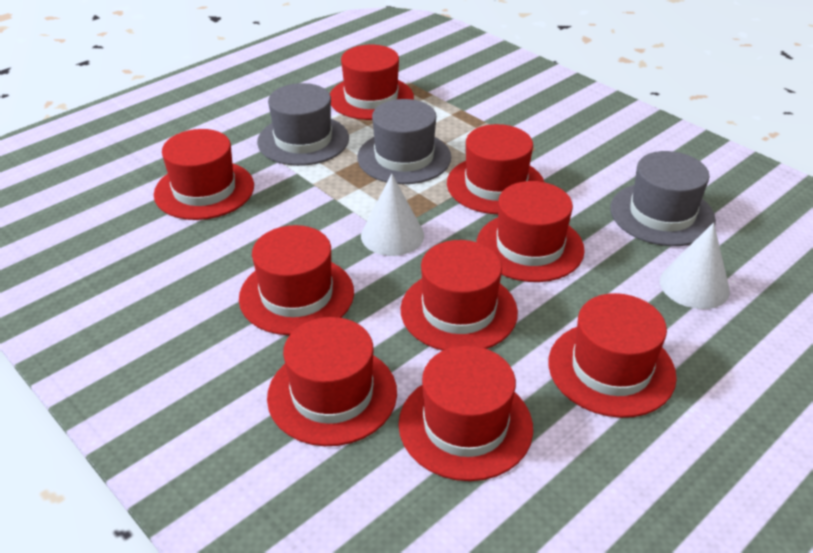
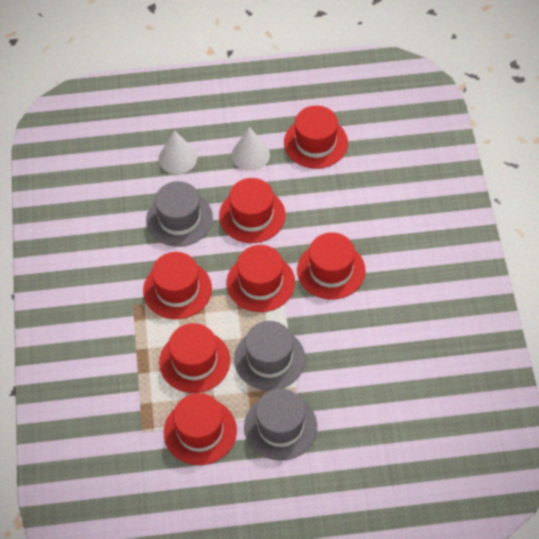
red hat: 9 -> 7

